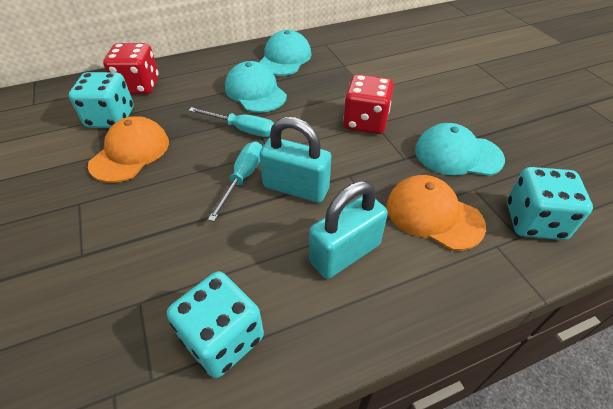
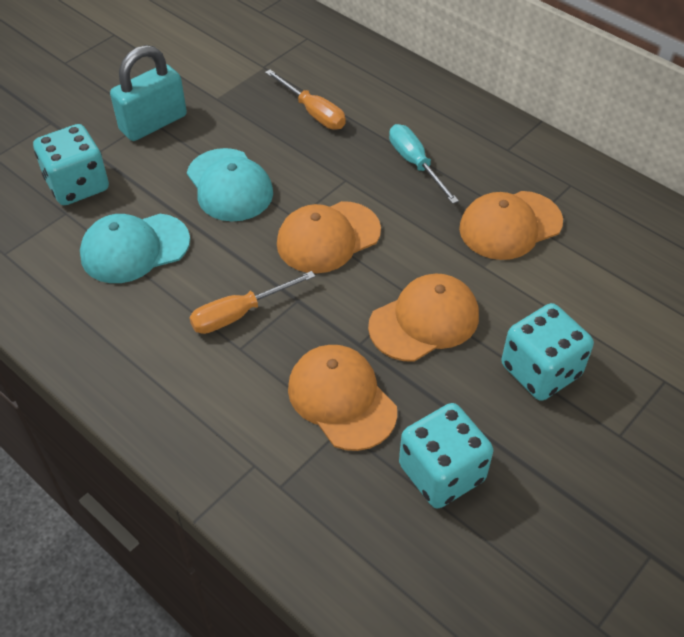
orange cap: 2 -> 4
orange screwdriver: 0 -> 2
red dice: 2 -> 0
turquoise cap: 3 -> 2
turquoise padlock: 2 -> 1
turquoise screwdriver: 2 -> 1

